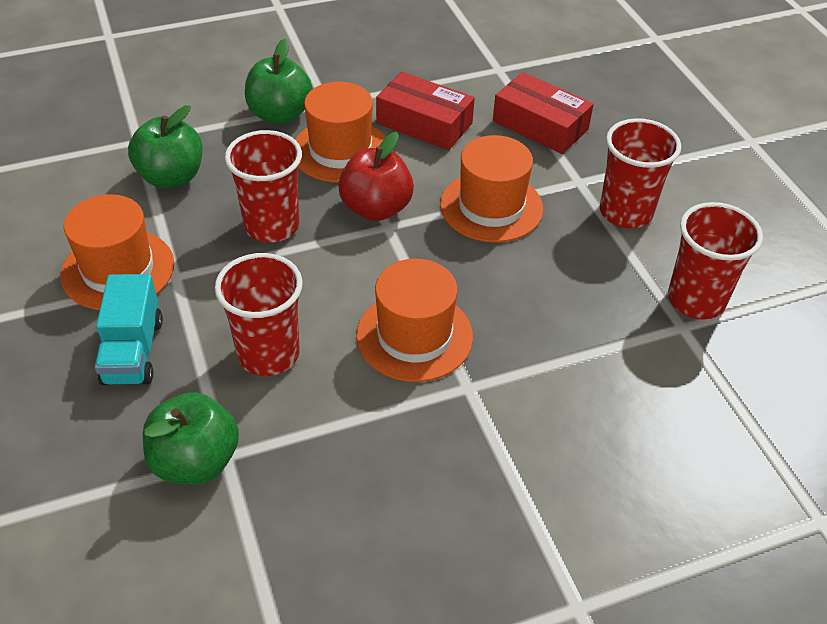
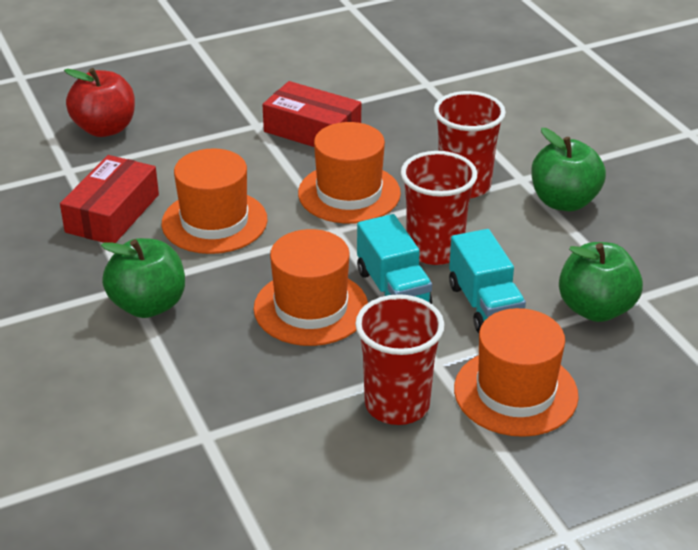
red cup: 4 -> 3
turquoise truck: 1 -> 2

